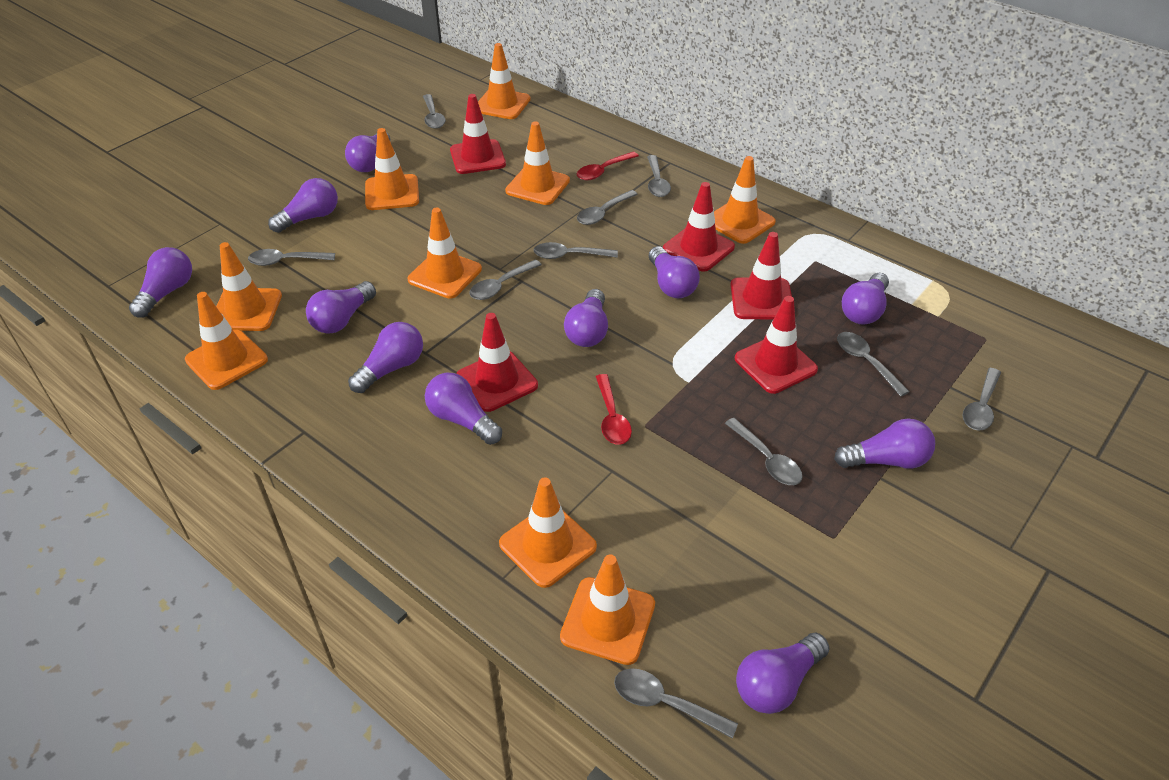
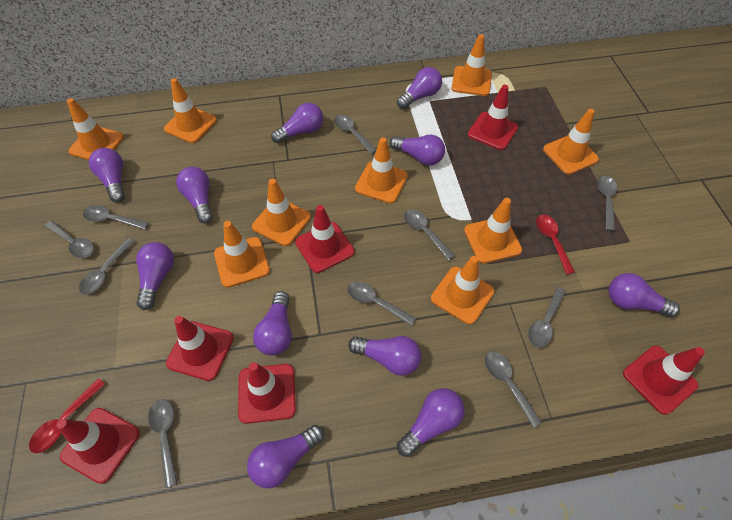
red traffic cone: 5 -> 6

